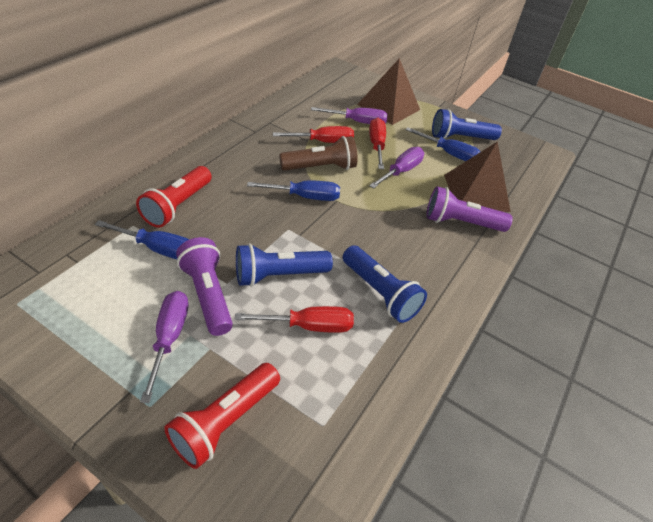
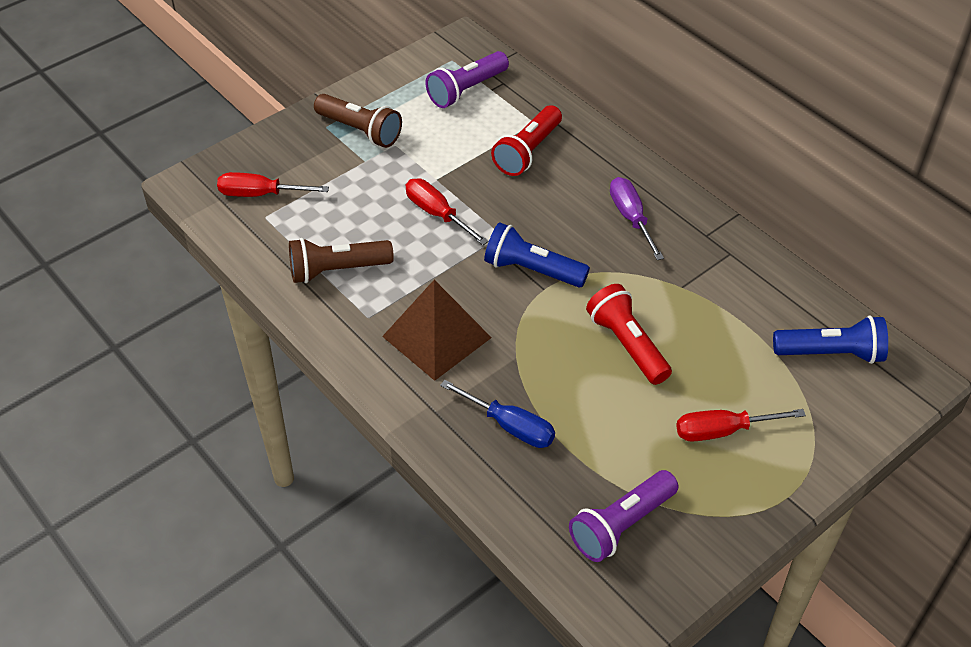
blue flashlight: 3 -> 2
blue screwdriver: 3 -> 1
brown flashlight: 1 -> 2
brown pyramid: 2 -> 1
purple screwdriver: 3 -> 1

